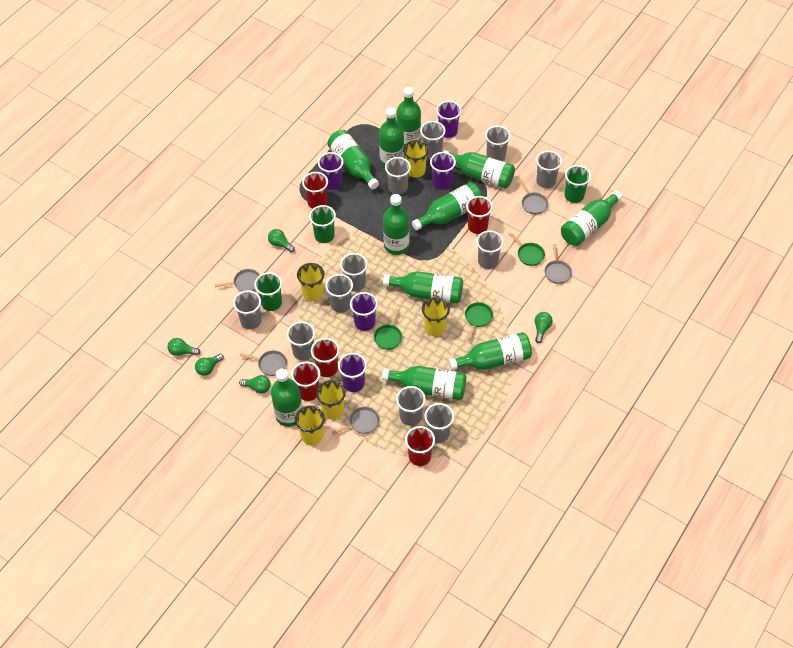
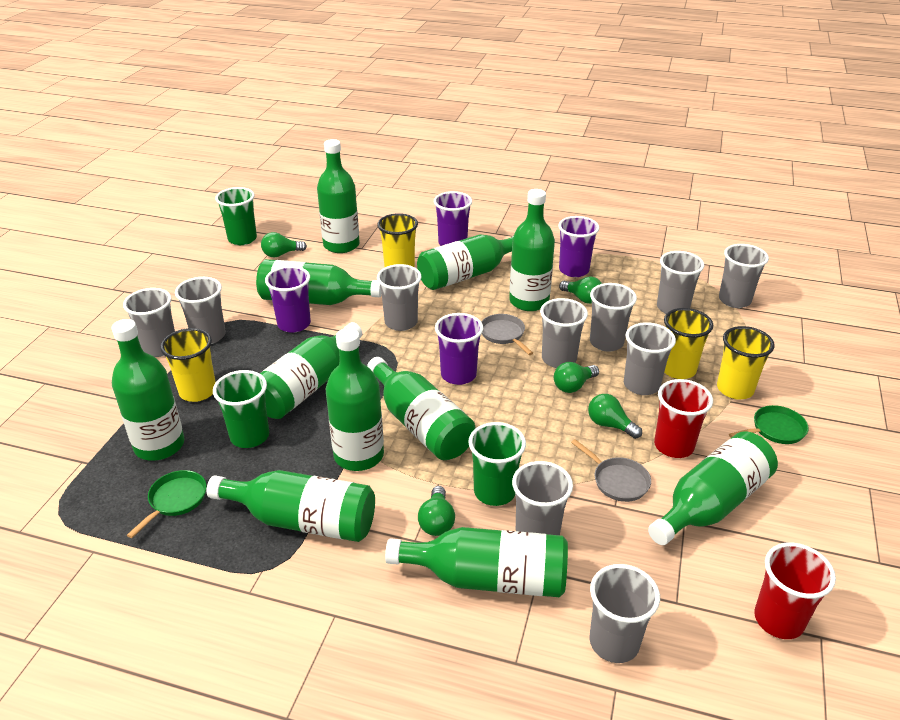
green pan: 3 -> 2
grey cup: 11 -> 10
grey pan: 5 -> 2
purple cup: 5 -> 4
red cup: 5 -> 2
yellow cup: 5 -> 4

